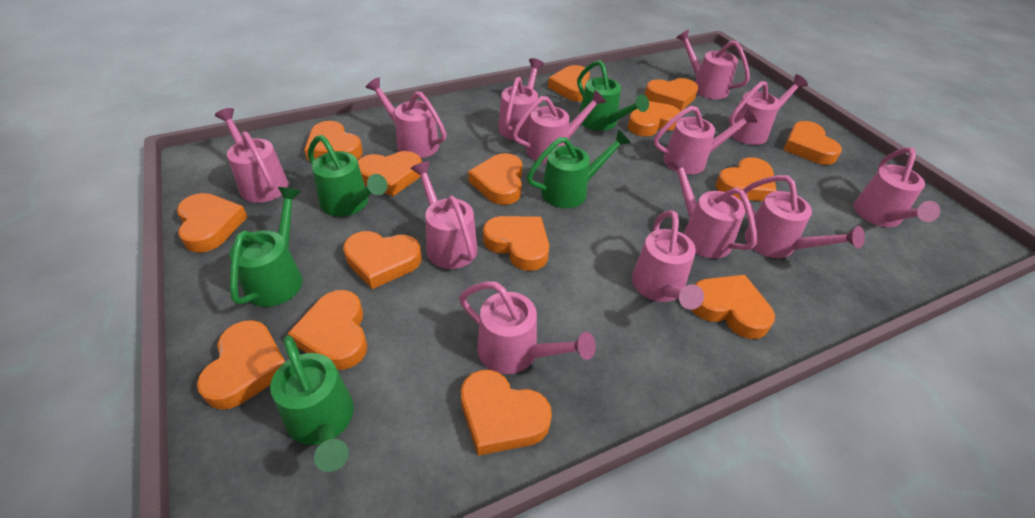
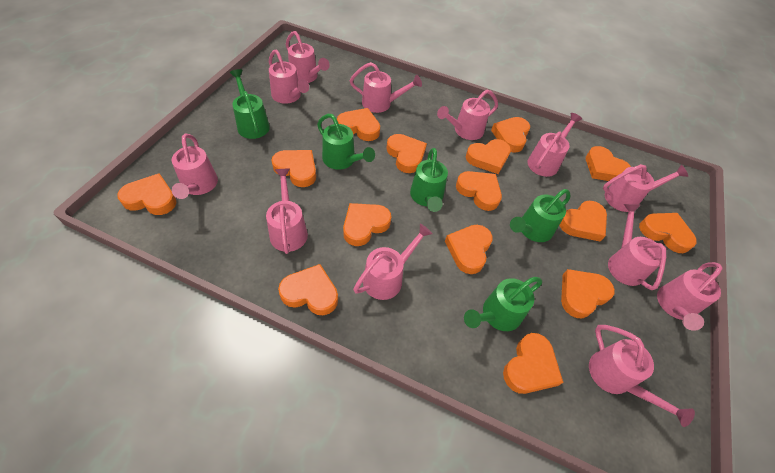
pink watering can: 13 -> 12

